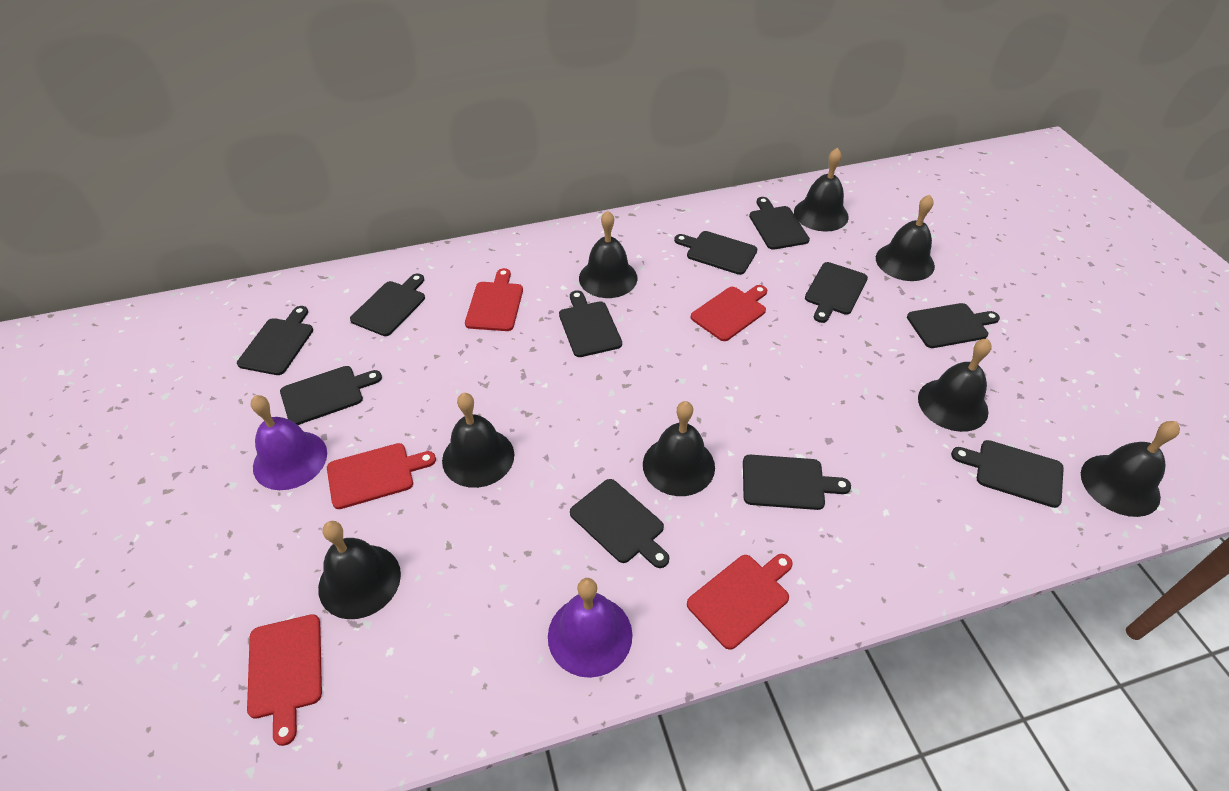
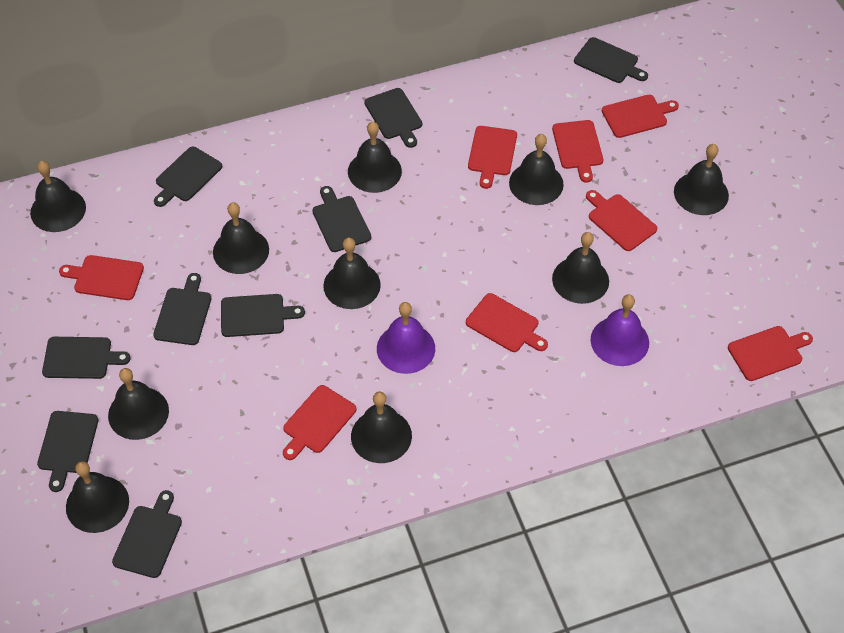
black bell: 8 -> 10
black cutting board: 11 -> 9
red cutting board: 5 -> 8

